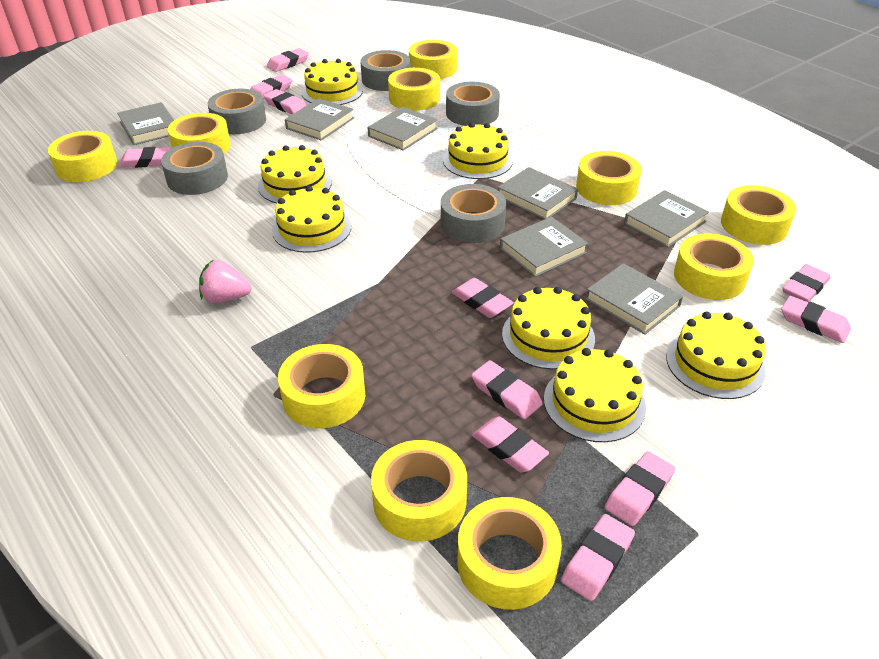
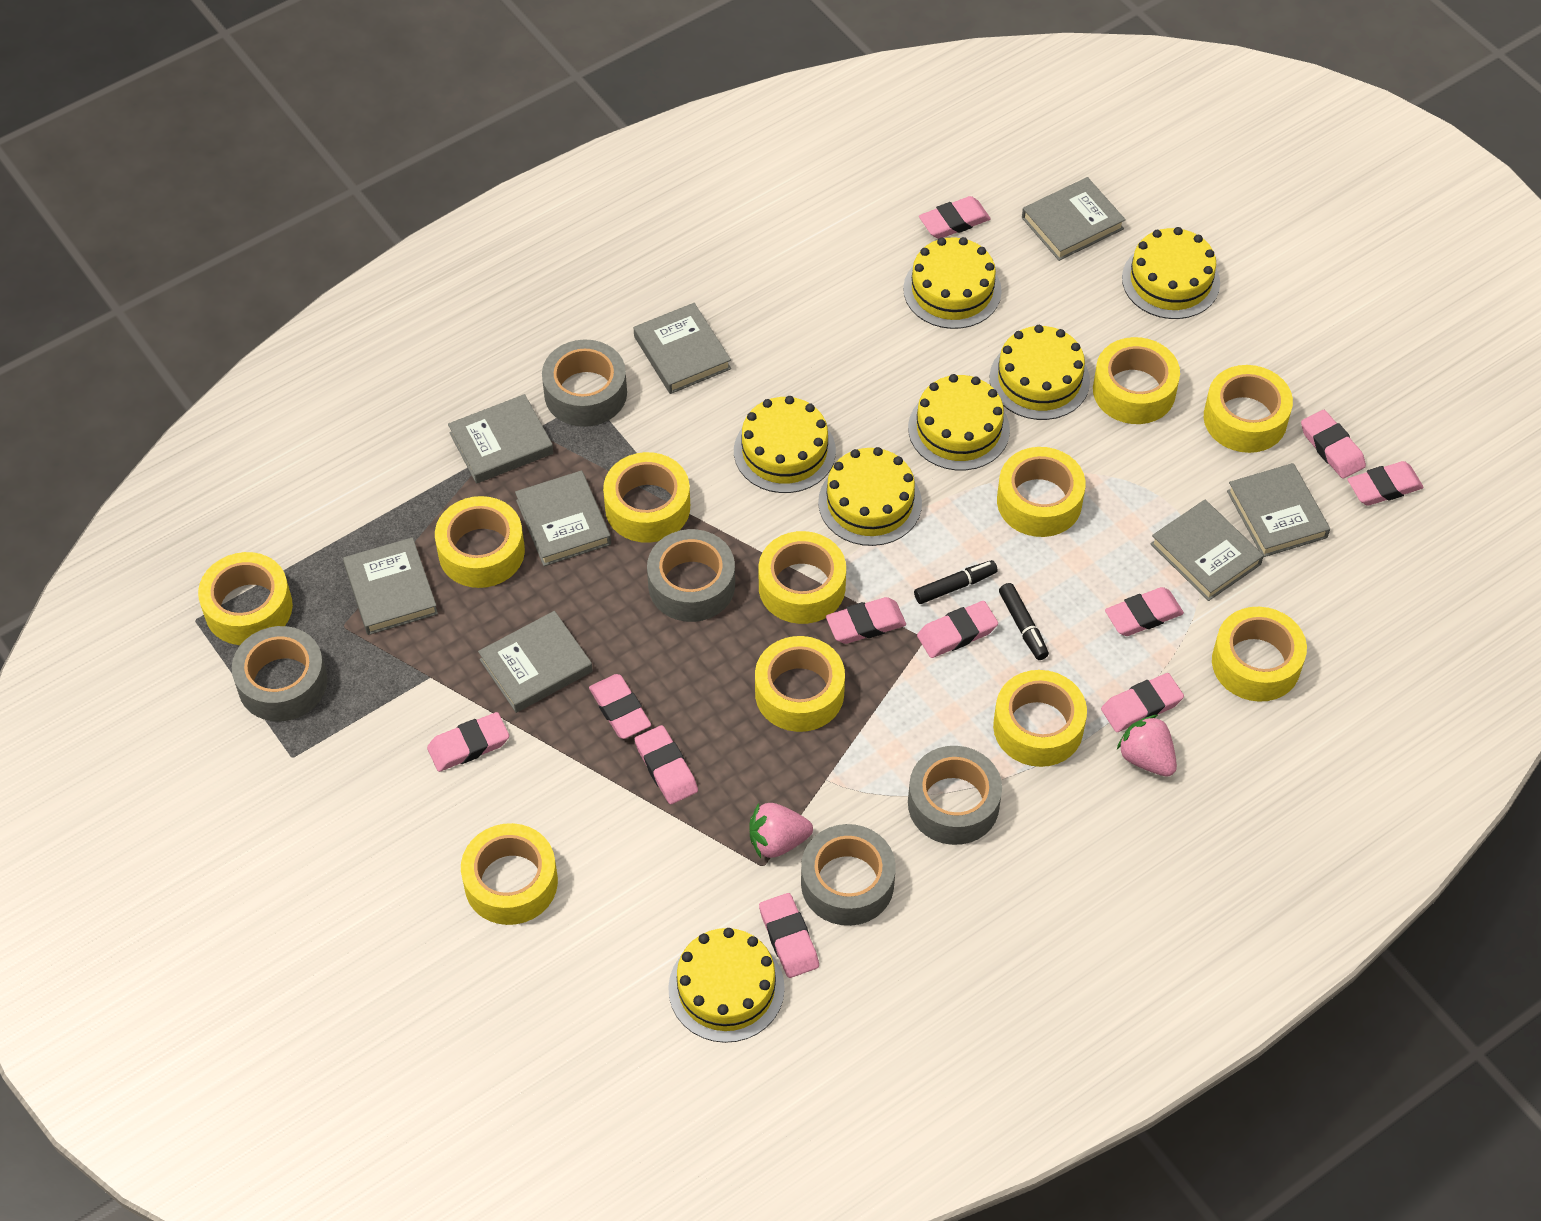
black marker: 0 -> 2
grey book: 7 -> 8
pink strawberry: 1 -> 2
yellow tape: 10 -> 11

